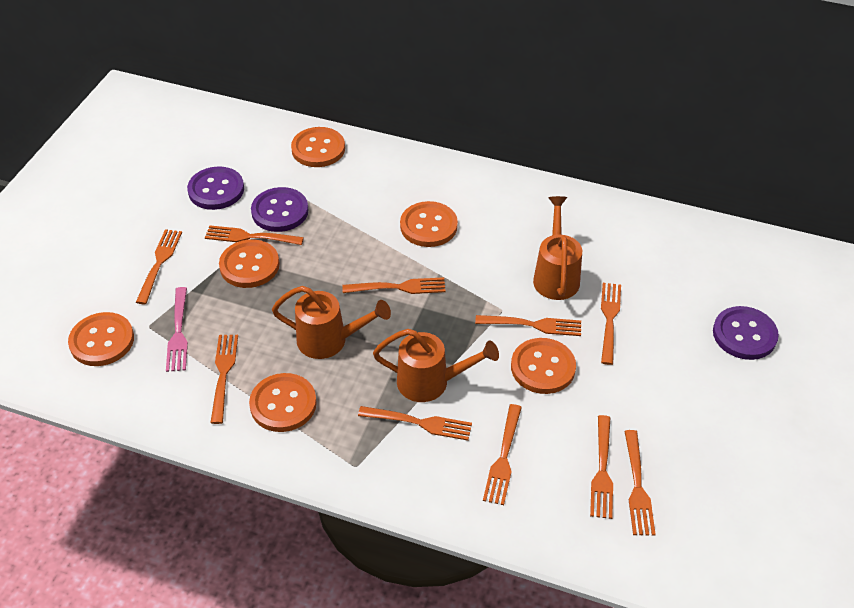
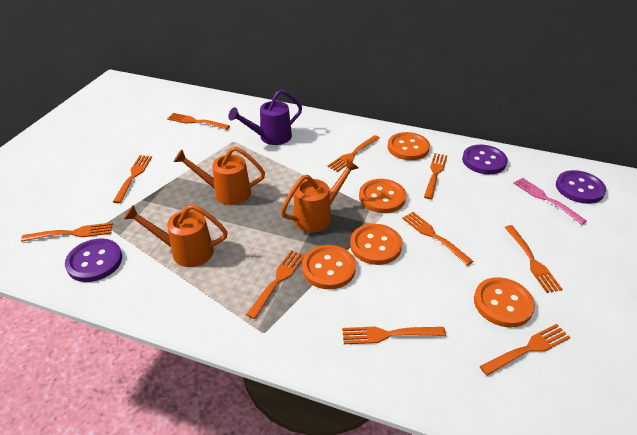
orange button: 6 -> 5
purple watering can: 0 -> 1

